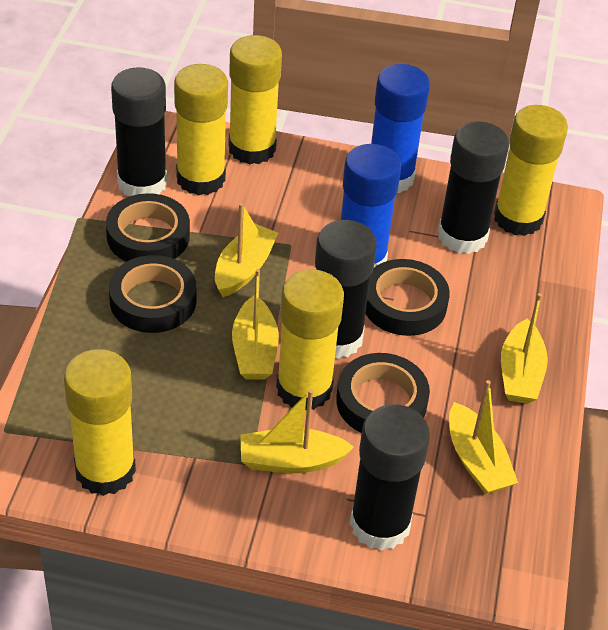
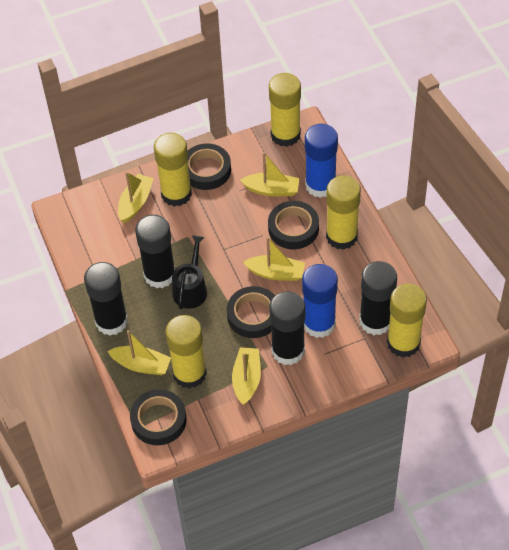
black watering can: 0 -> 1

